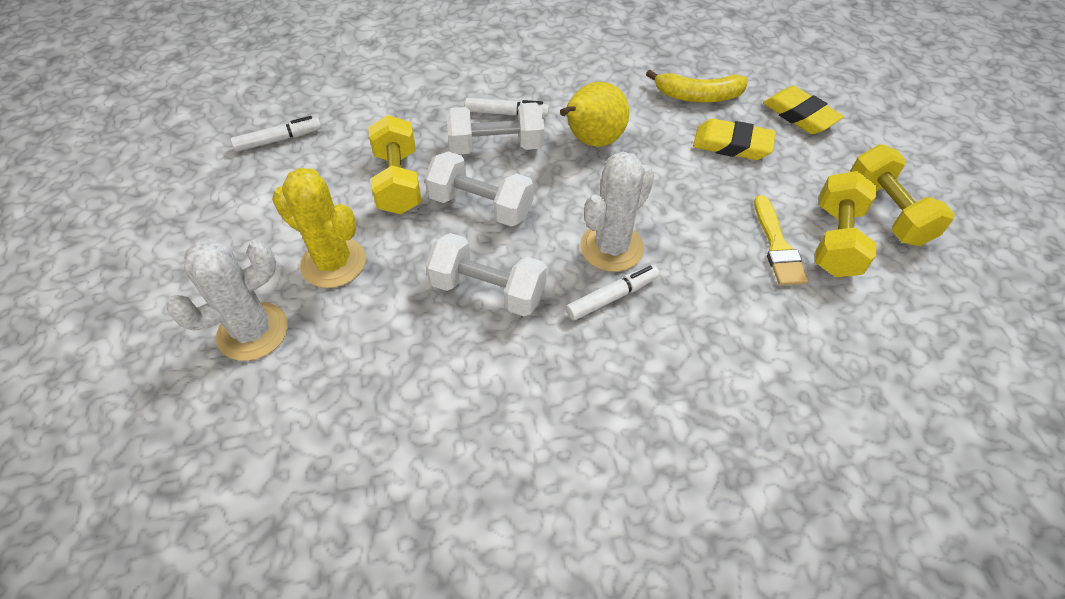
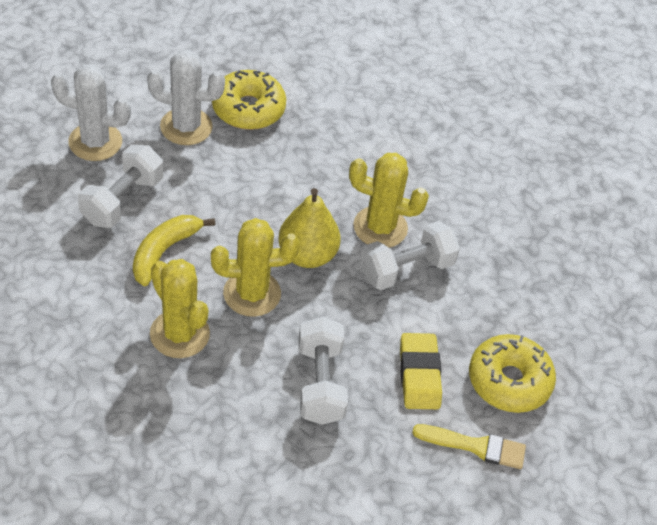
white marker: 3 -> 0
yellow cactus: 1 -> 3
yellow donut: 0 -> 2
yellow dumbbell: 3 -> 0
yellow eraser: 2 -> 1

